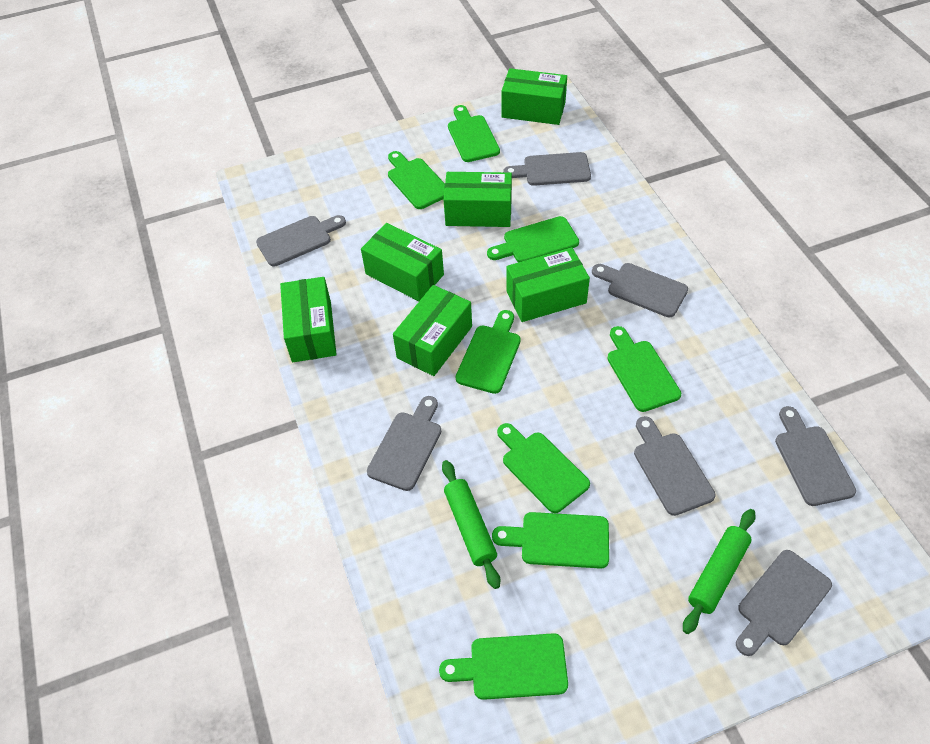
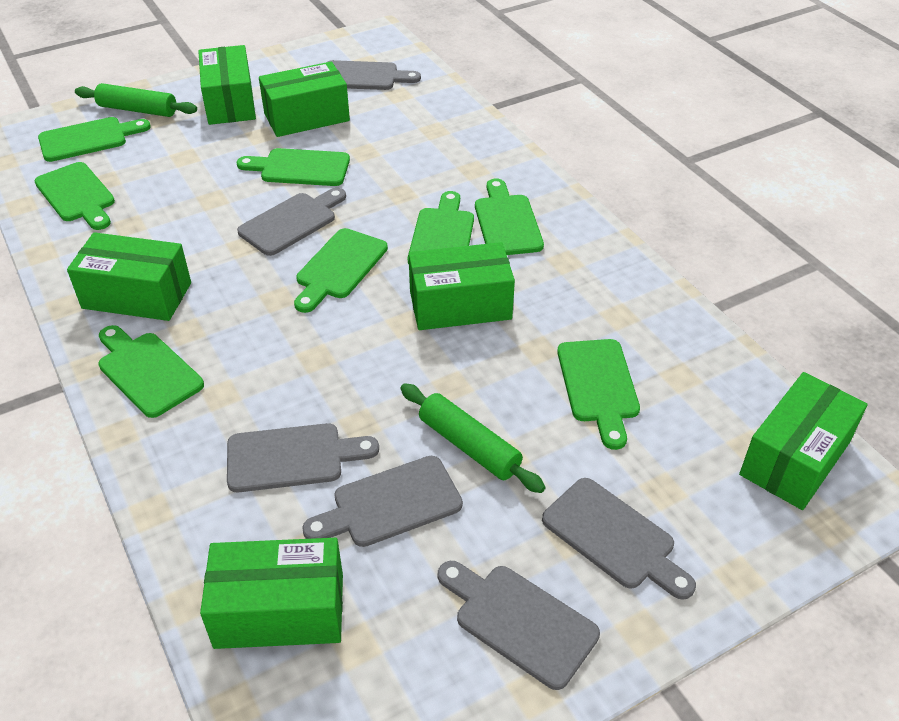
grey cutting board: 7 -> 6

